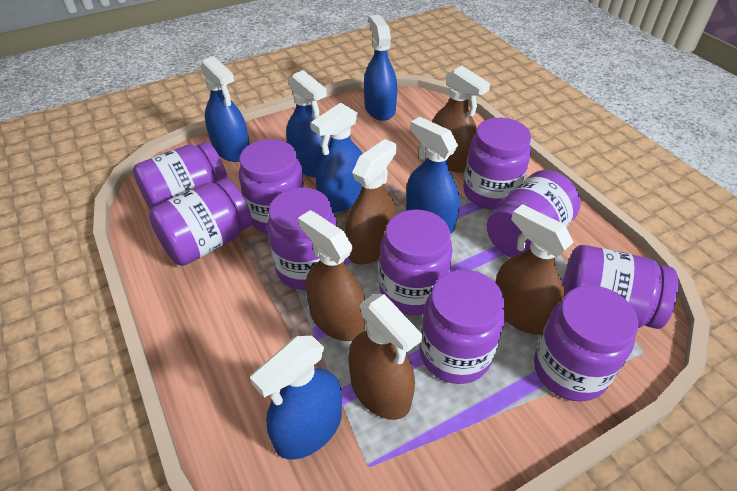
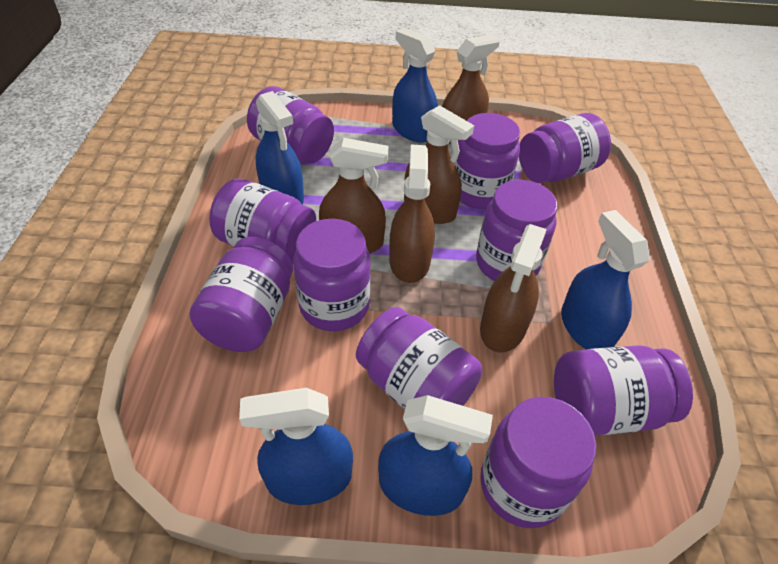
blue spray bottle: 6 -> 5

